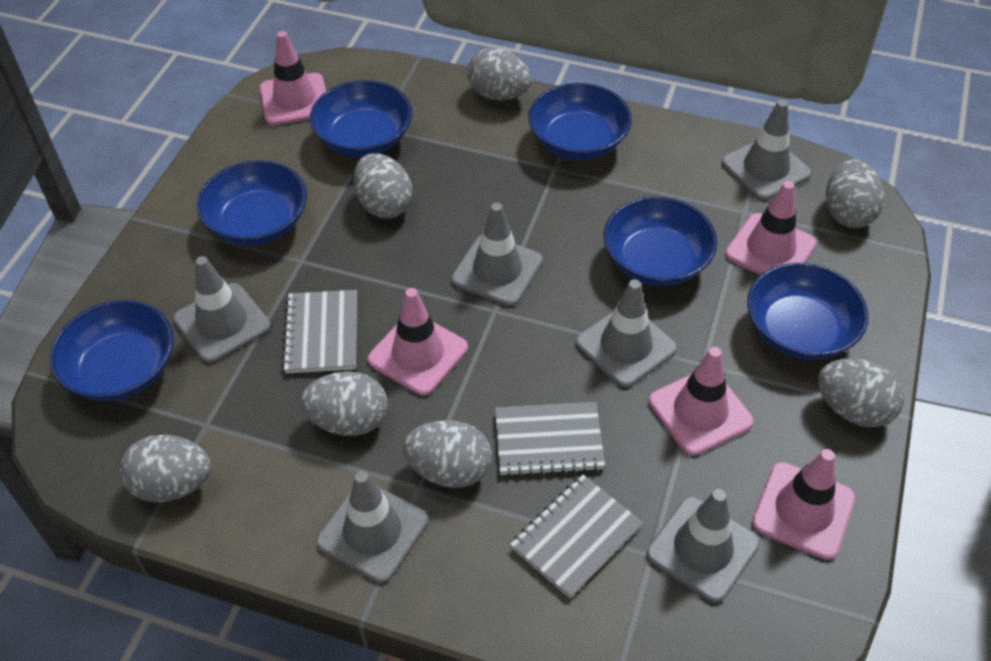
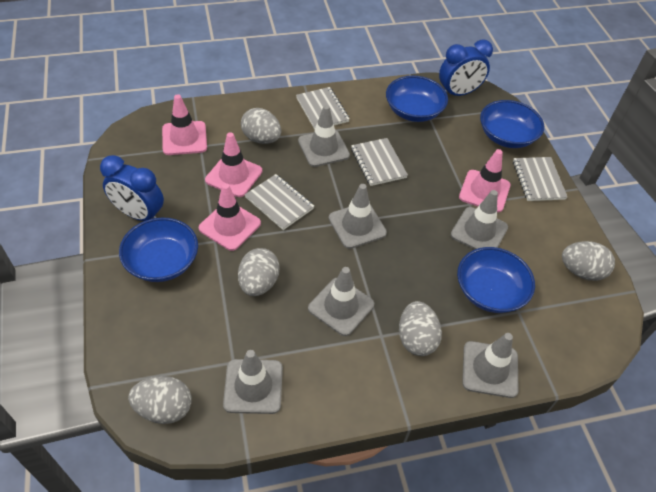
blue bowl: 6 -> 4
blue clock: 0 -> 2
grey egg: 7 -> 5
grey notebook: 3 -> 4
pink traffic cone: 5 -> 4

